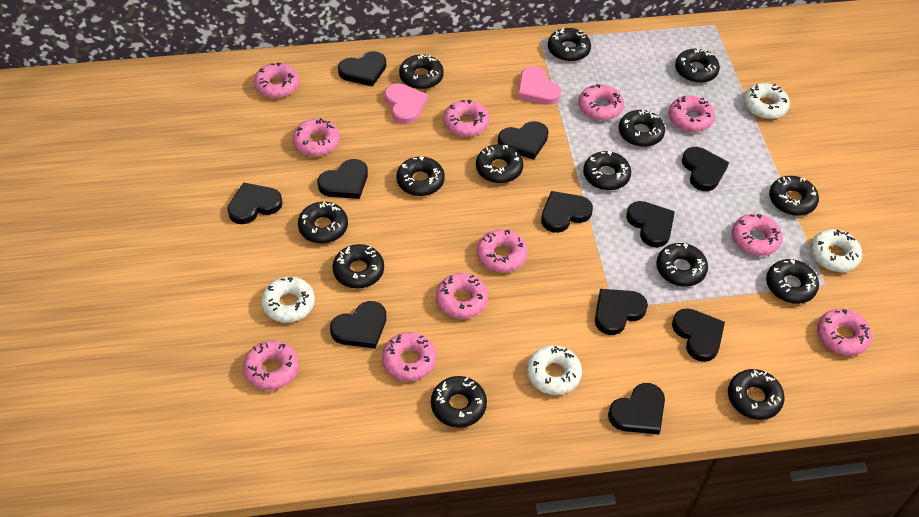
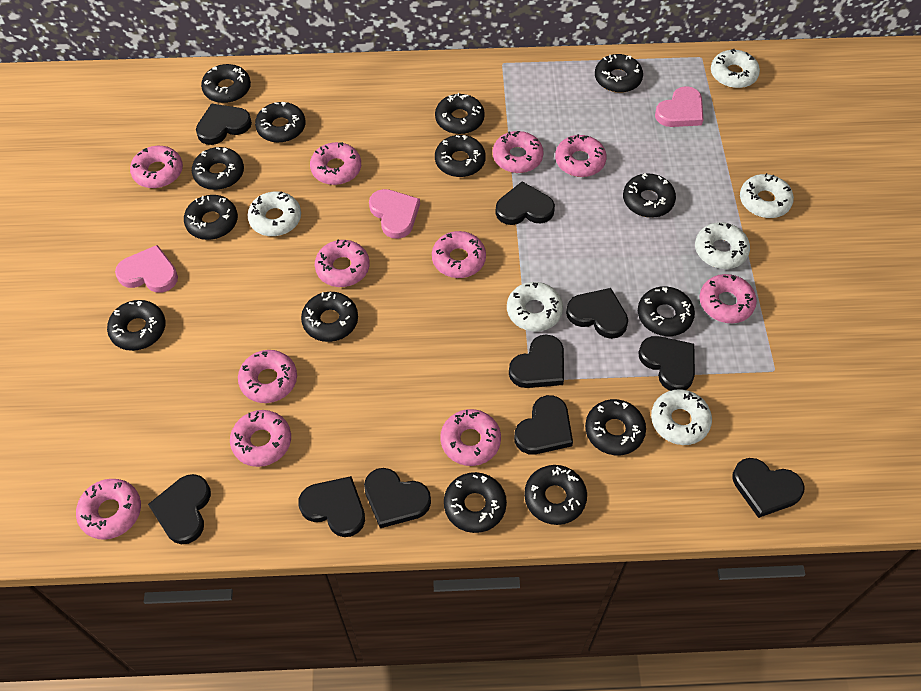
black heart: 11 -> 10
pink heart: 2 -> 3
white donut: 4 -> 6

